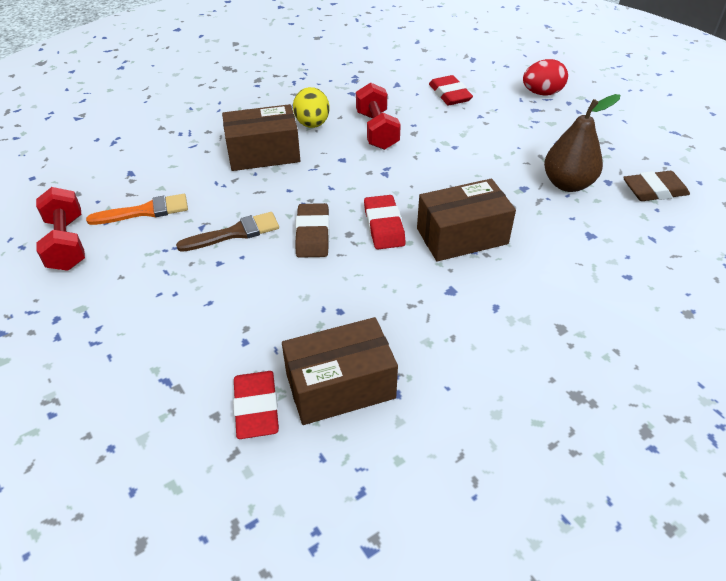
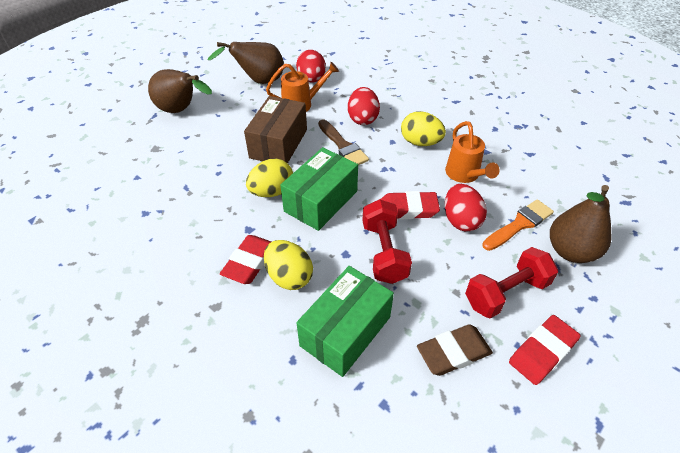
brown box: 3 -> 1
brown eraser: 2 -> 1
brown pear: 1 -> 3
green box: 0 -> 2
orange watering can: 0 -> 2
red egg: 1 -> 3
yellow egg: 1 -> 3

